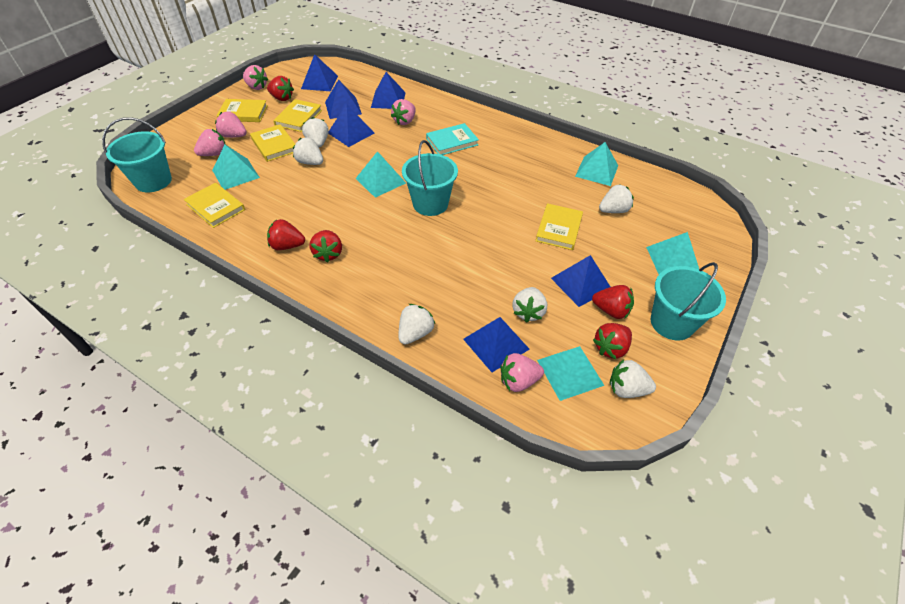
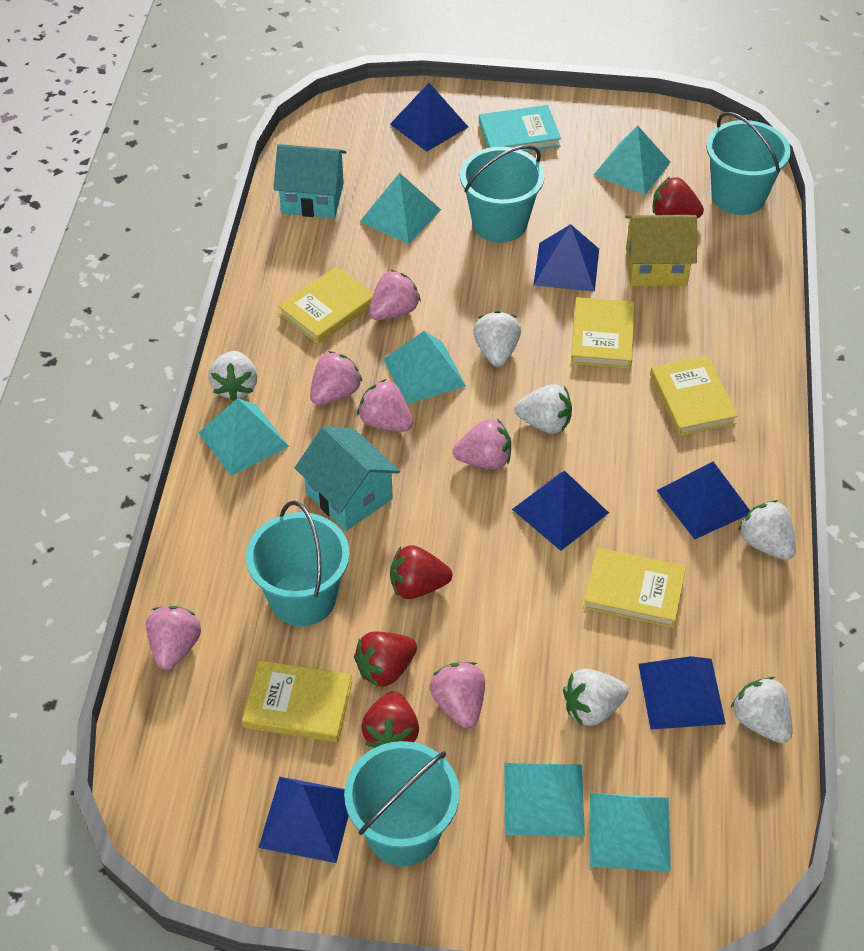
pink strawberry: 5 -> 6
red strawberry: 5 -> 4
turquoise bucket: 3 -> 4
turquoise house: 0 -> 2
turquoise pyramid: 5 -> 6
yellow house: 0 -> 1

